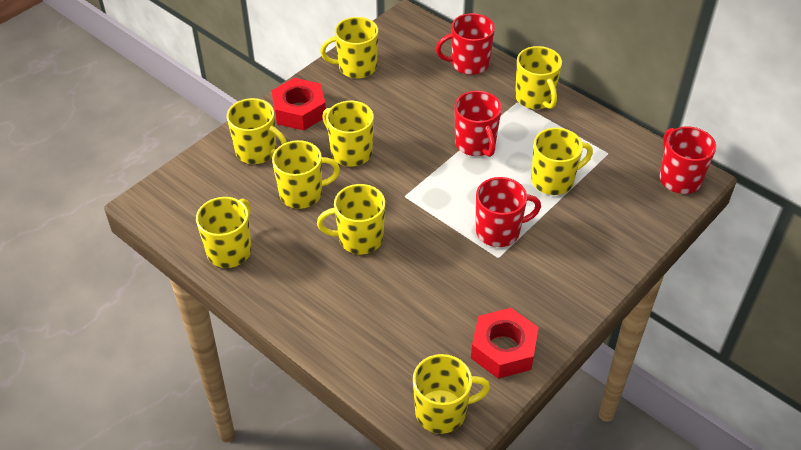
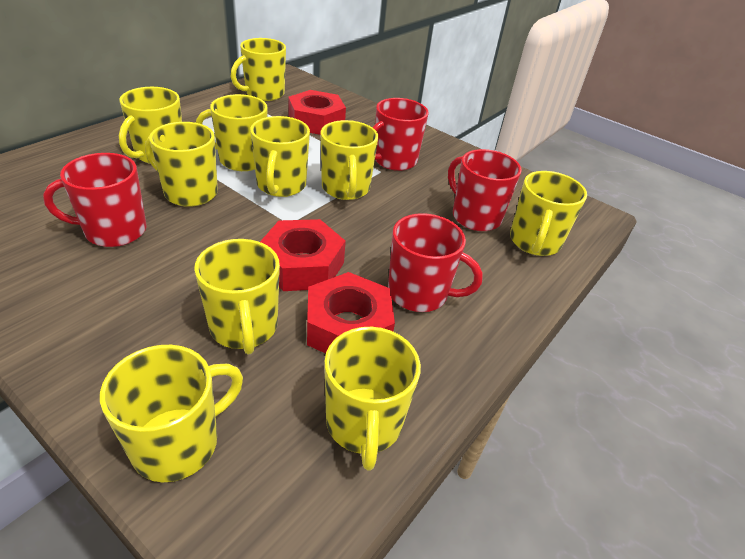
red nut: 2 -> 3
yellow mug: 9 -> 10

